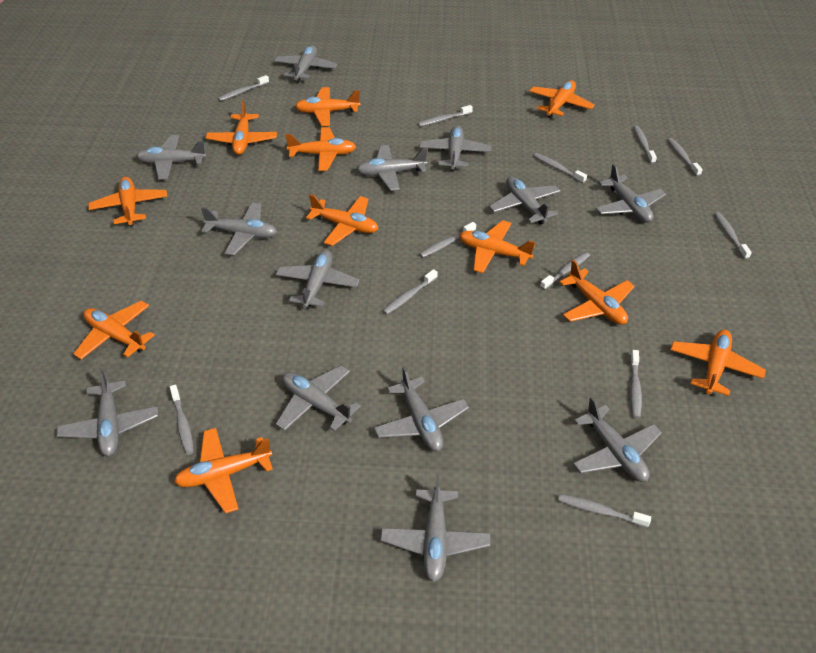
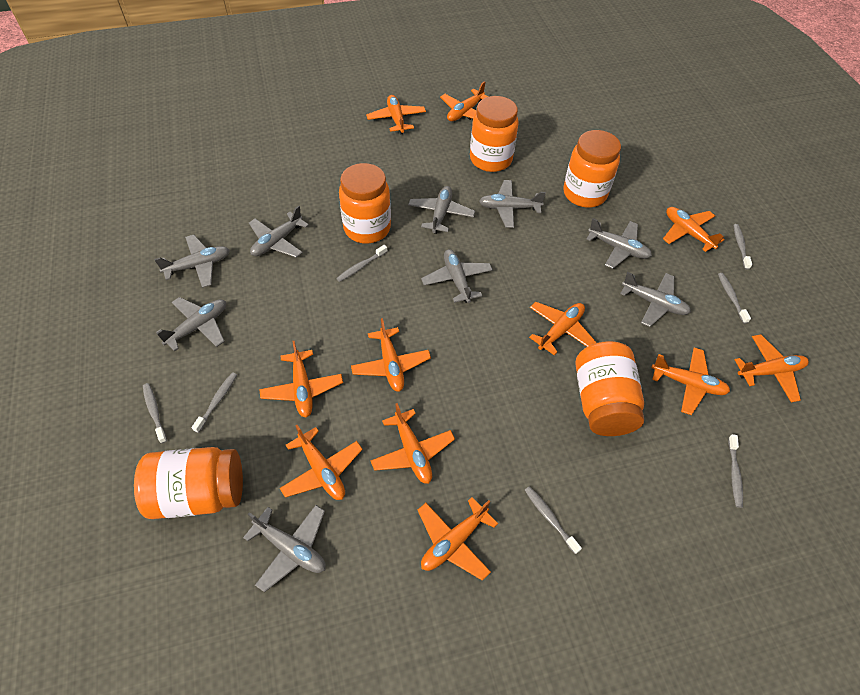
grey plane: 13 -> 9
grey toothbrush: 12 -> 7
orange jar: 0 -> 5

